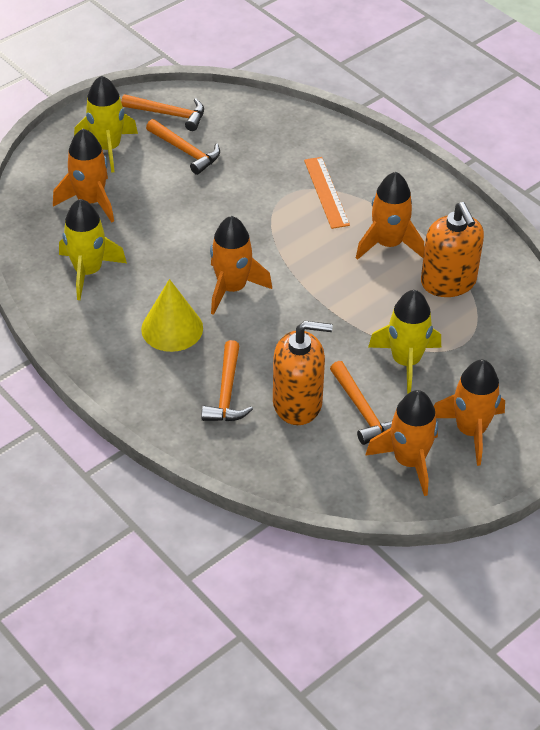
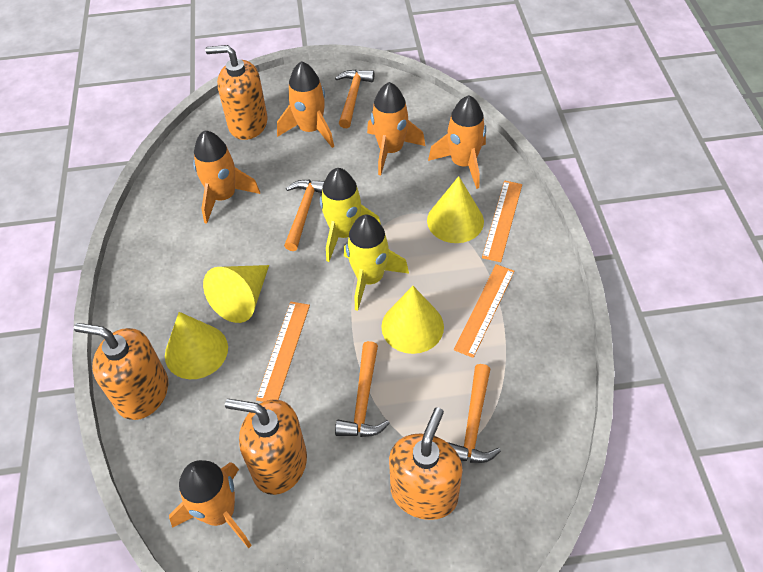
orange ruler: 1 -> 3
orange soap dispenser: 2 -> 4
yellow cone: 1 -> 4
yellow rocket: 3 -> 2

